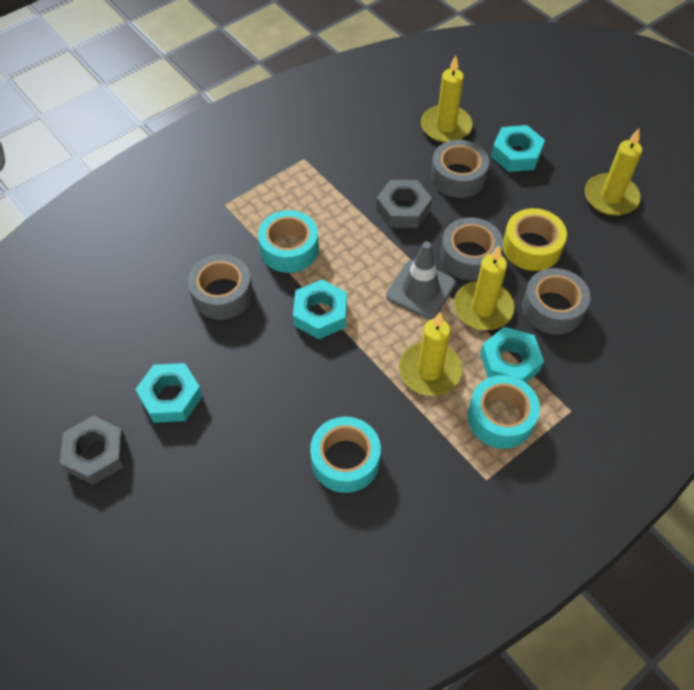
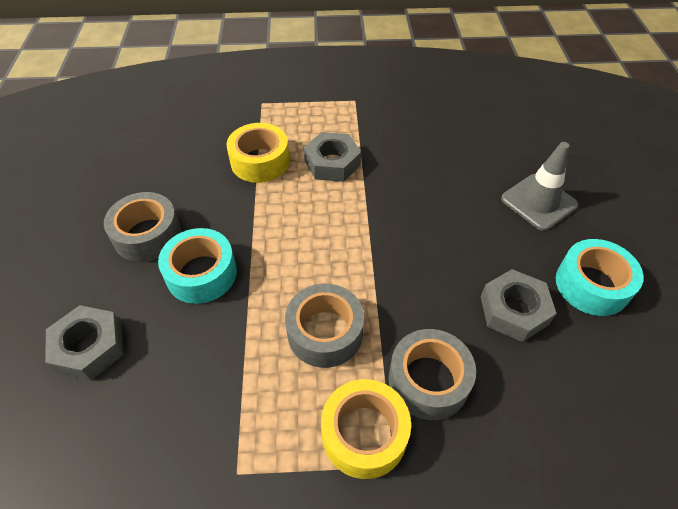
grey nut: 2 -> 3
grey tape: 4 -> 3
turquoise nut: 4 -> 0
turquoise tape: 3 -> 2
yellow candle: 4 -> 0
yellow tape: 1 -> 2

